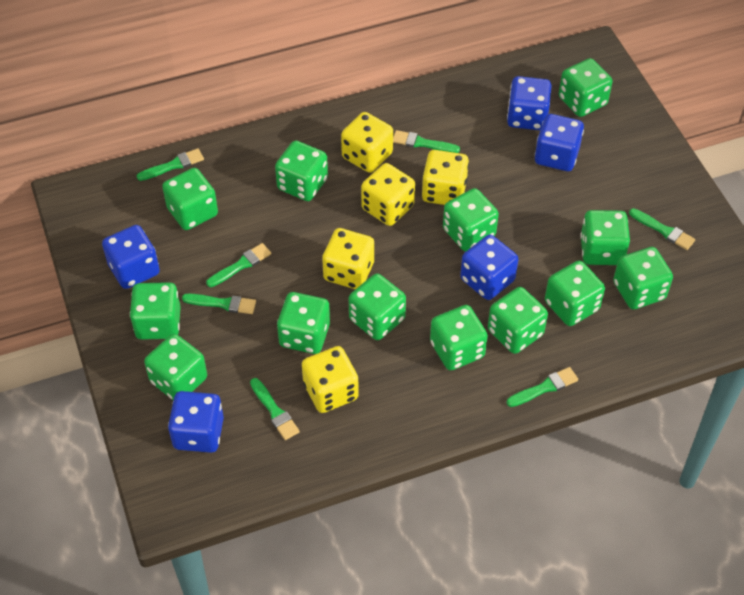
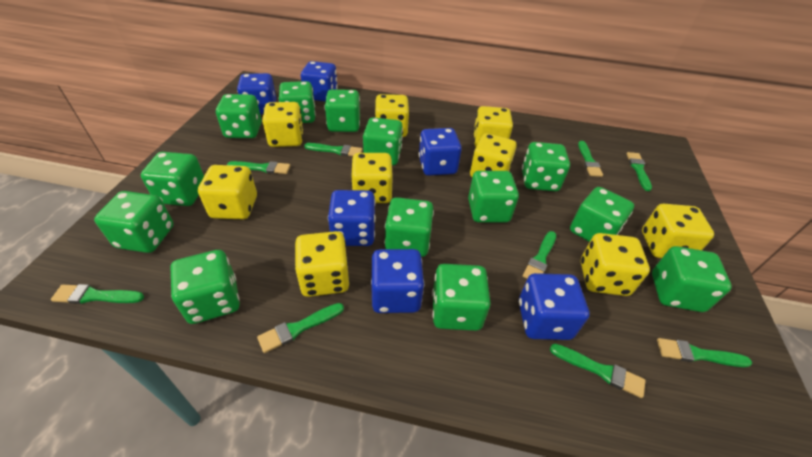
blue dice: 5 -> 6
green brush: 7 -> 9
yellow dice: 5 -> 9

